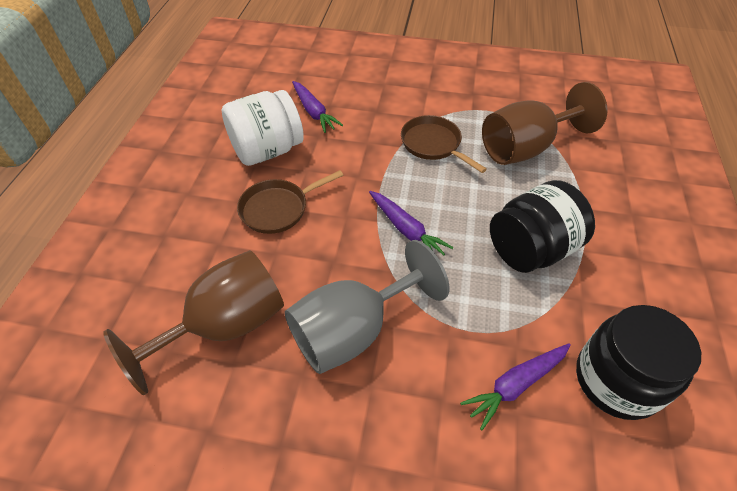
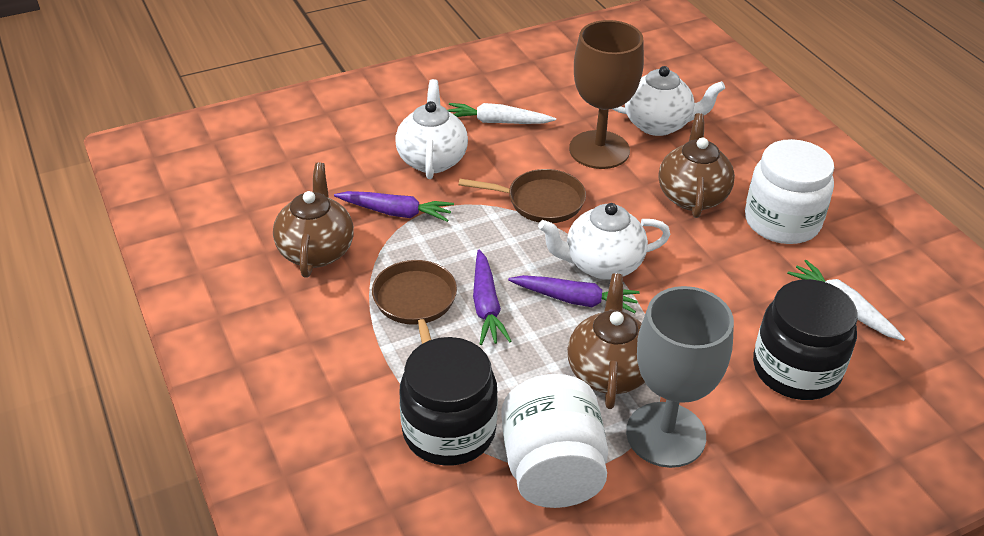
brown goblet: 2 -> 1
brown teapot: 0 -> 3
white carrot: 0 -> 2
white jar: 1 -> 2
white teapot: 0 -> 3

